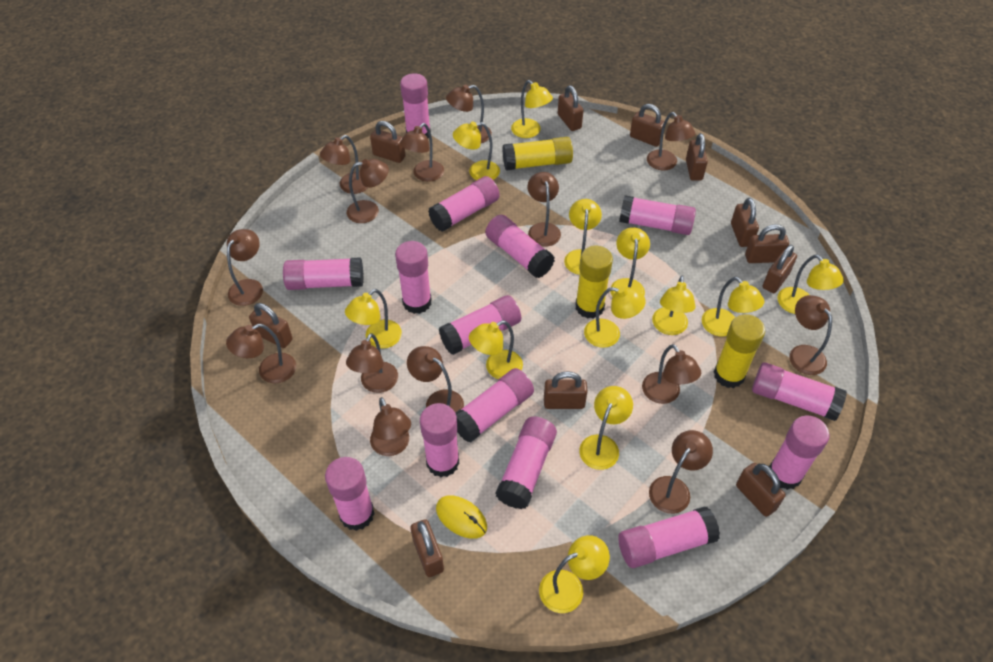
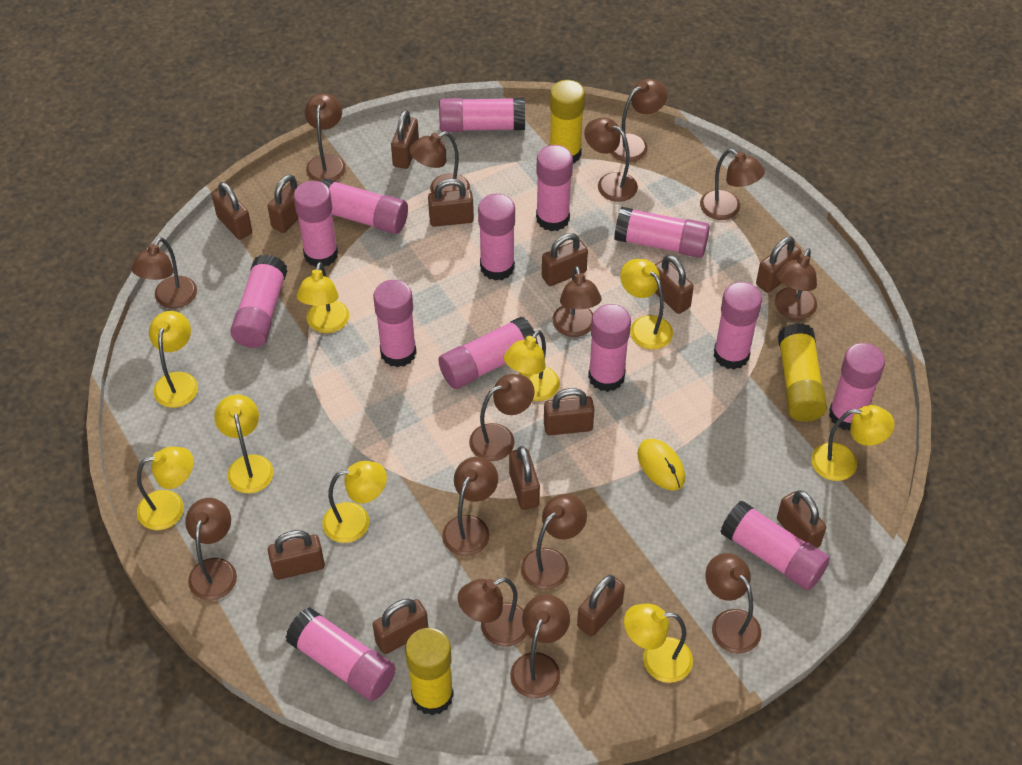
brown lamp: 14 -> 15
brown padlock: 11 -> 13
yellow lamp: 12 -> 9

